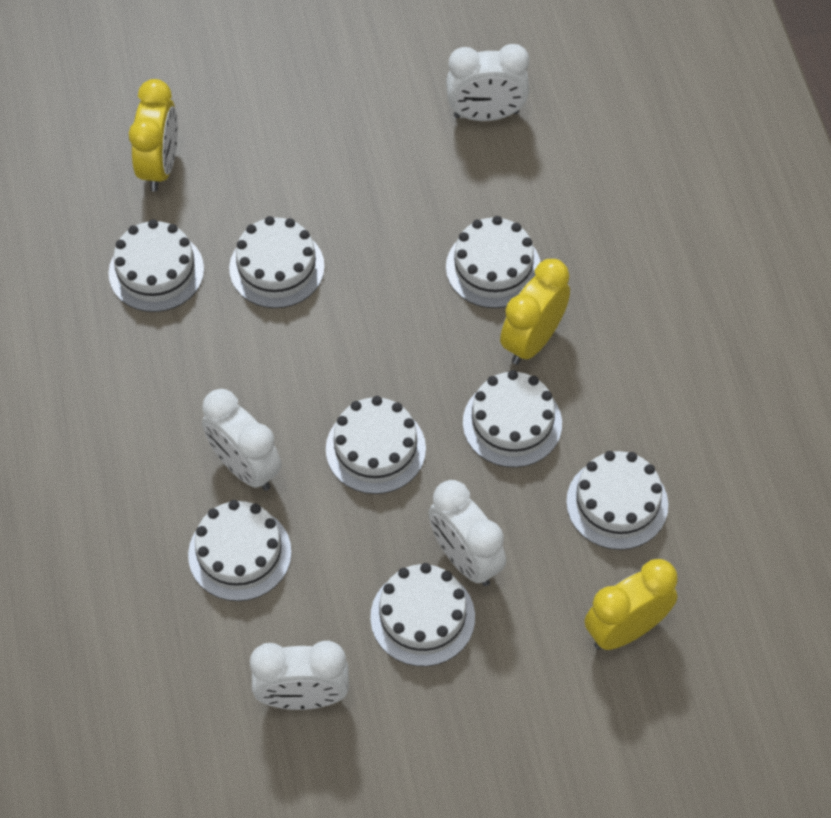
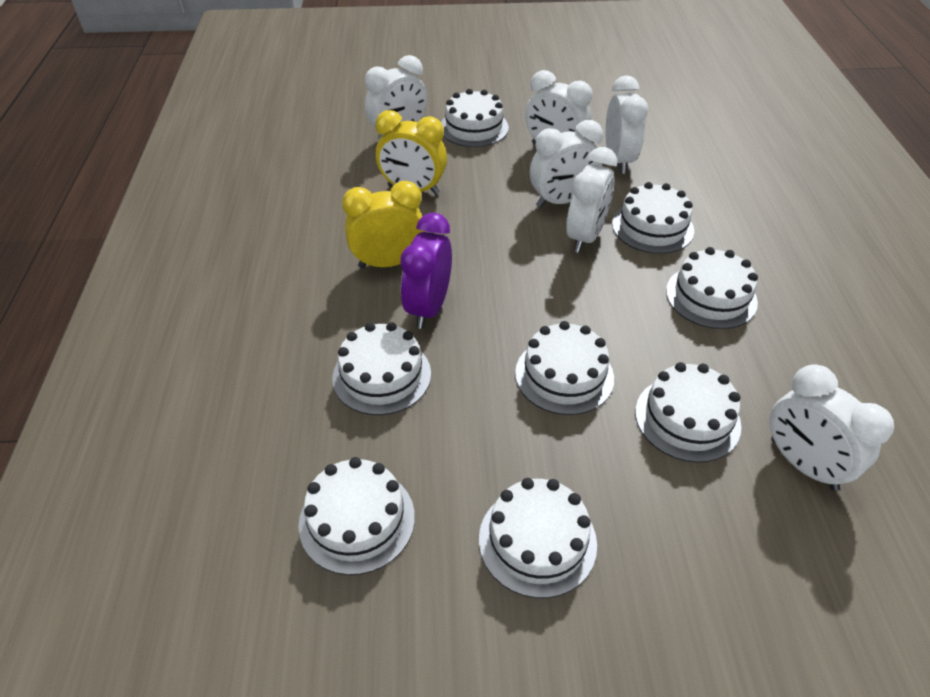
purple clock: 0 -> 1
white clock: 4 -> 6
yellow clock: 3 -> 2

